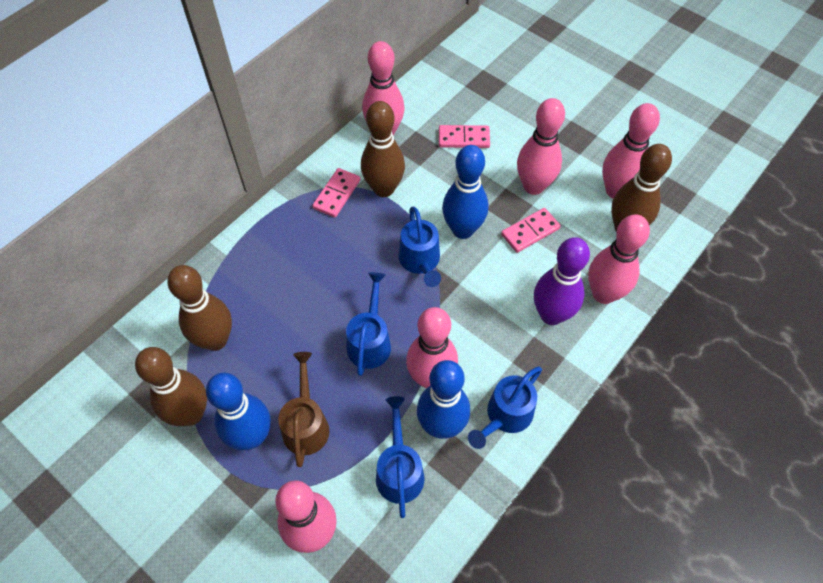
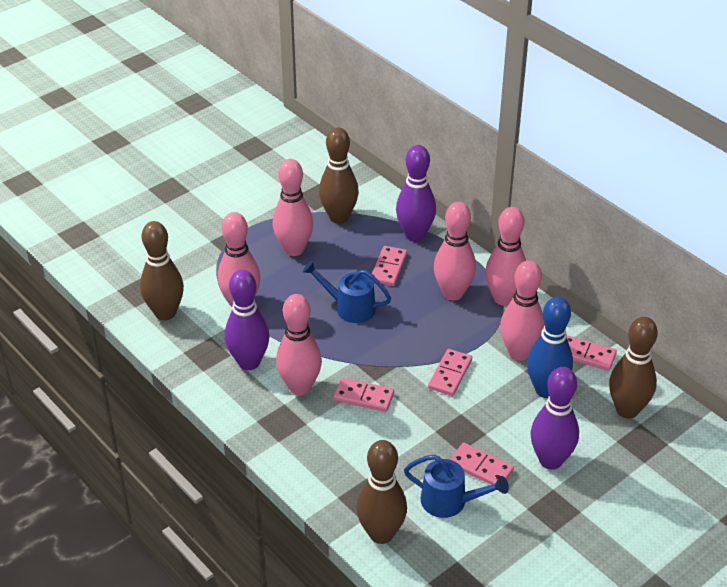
blue bowling pin: 3 -> 1
blue watering can: 4 -> 2
brown watering can: 1 -> 0
pink domino: 3 -> 5
purple bowling pin: 1 -> 3

